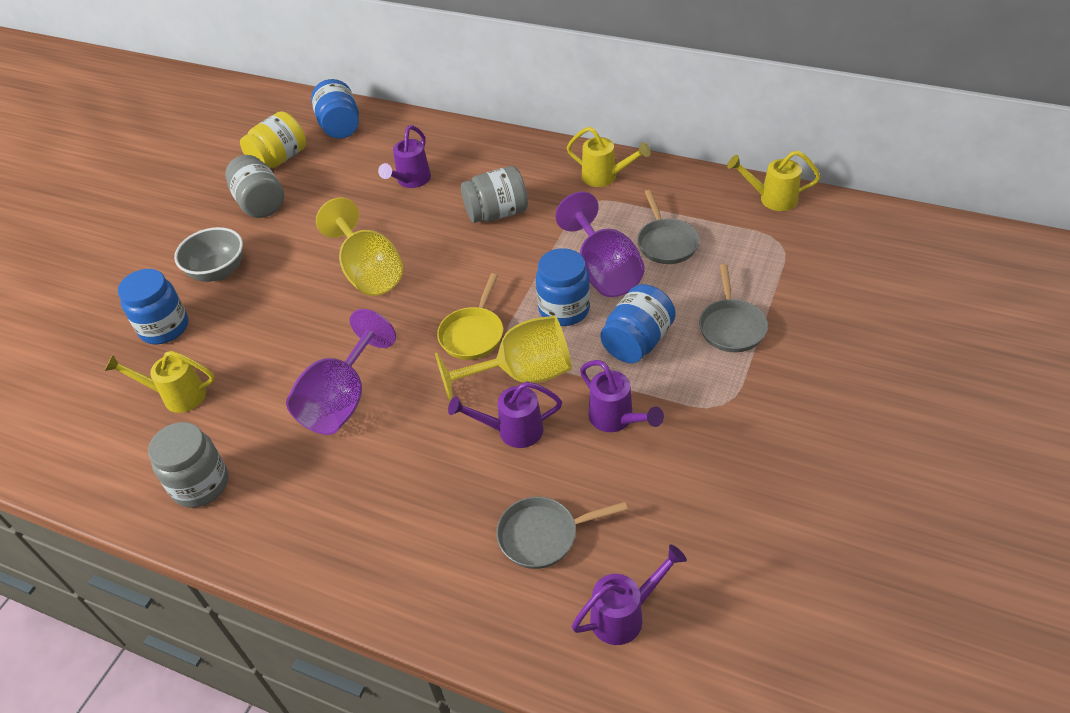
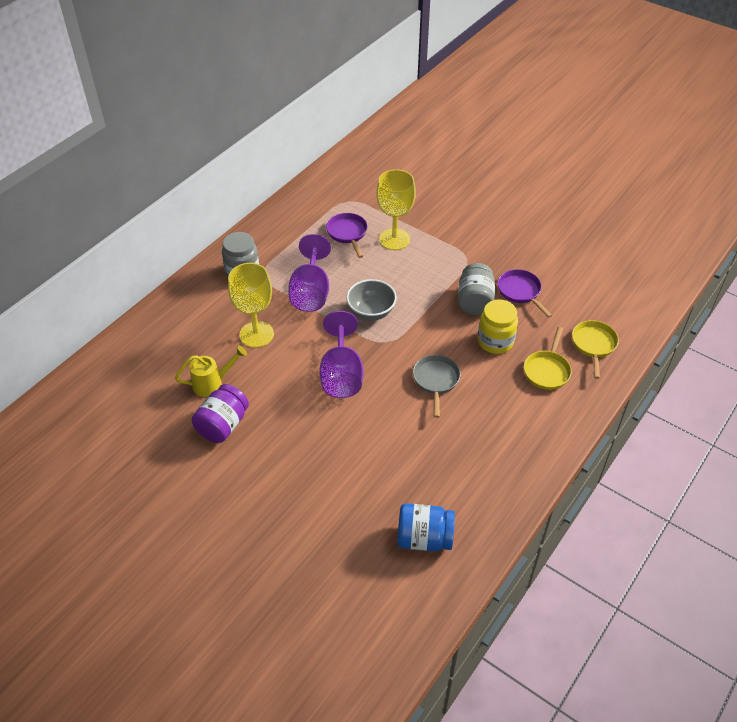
blue jar: 4 -> 1
grey jar: 3 -> 2
grey pan: 3 -> 1
purple jar: 0 -> 1
purple pan: 0 -> 2
purple watering can: 4 -> 0
yellow pan: 1 -> 2
yellow watering can: 3 -> 1

